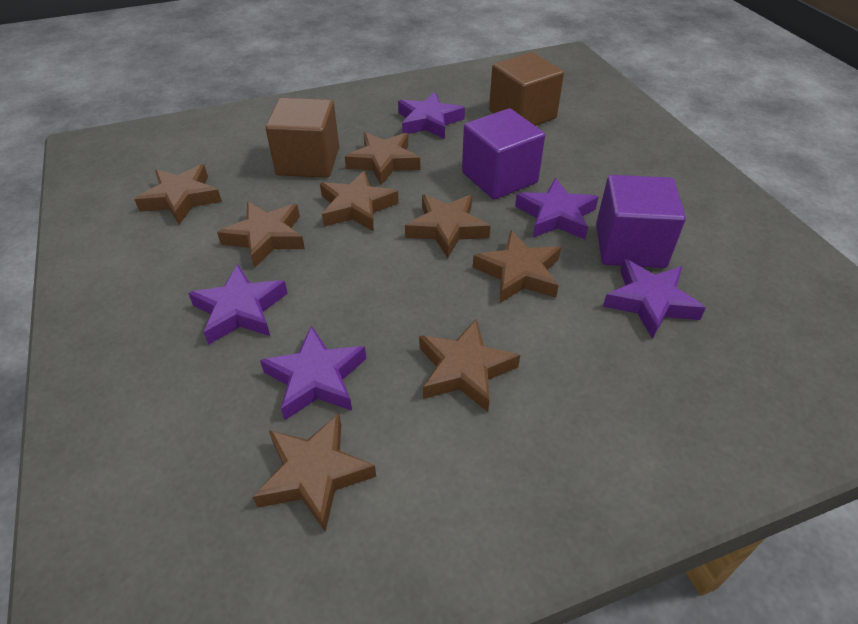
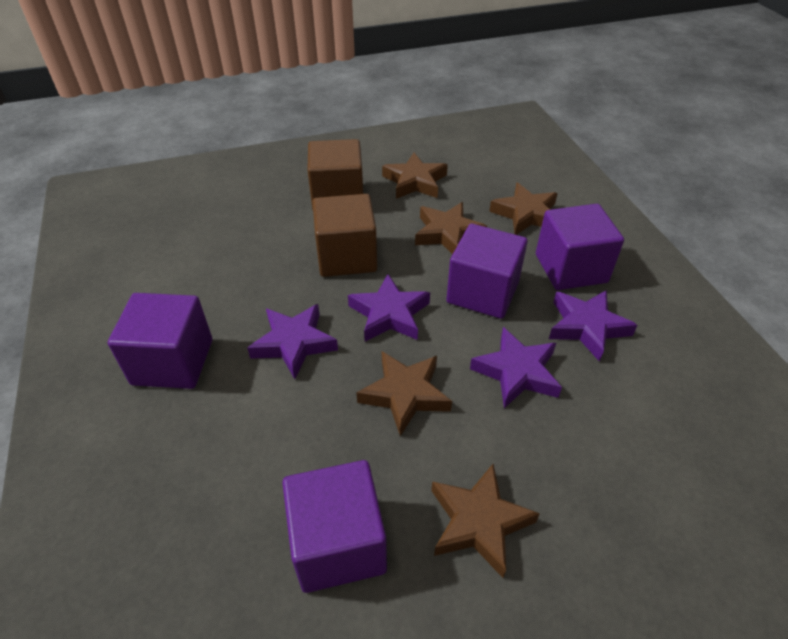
brown star: 8 -> 5
purple cube: 2 -> 4
purple star: 5 -> 4

